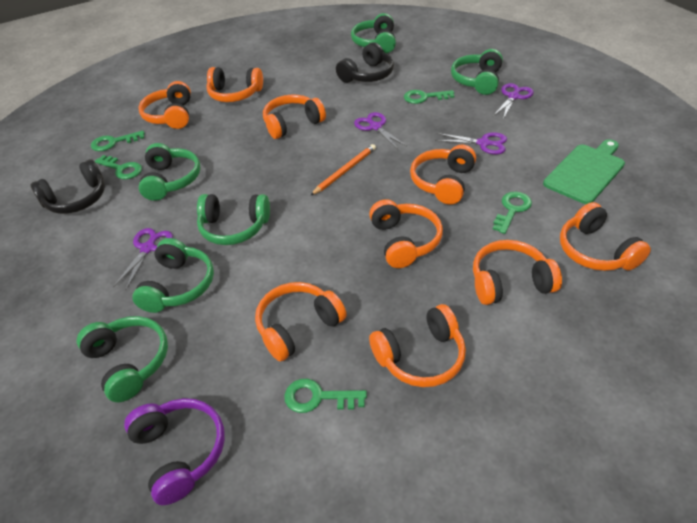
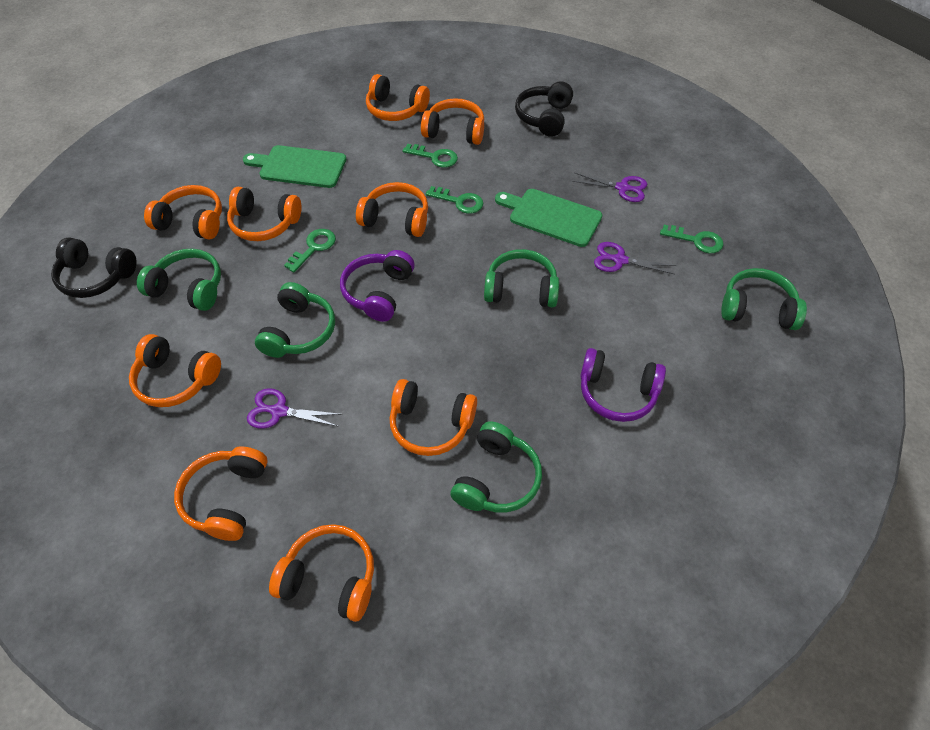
green cutting board: 1 -> 2
green headphones: 6 -> 5
green key: 5 -> 4
orange pencil: 1 -> 0
purple headphones: 1 -> 2
purple scissors: 4 -> 3

